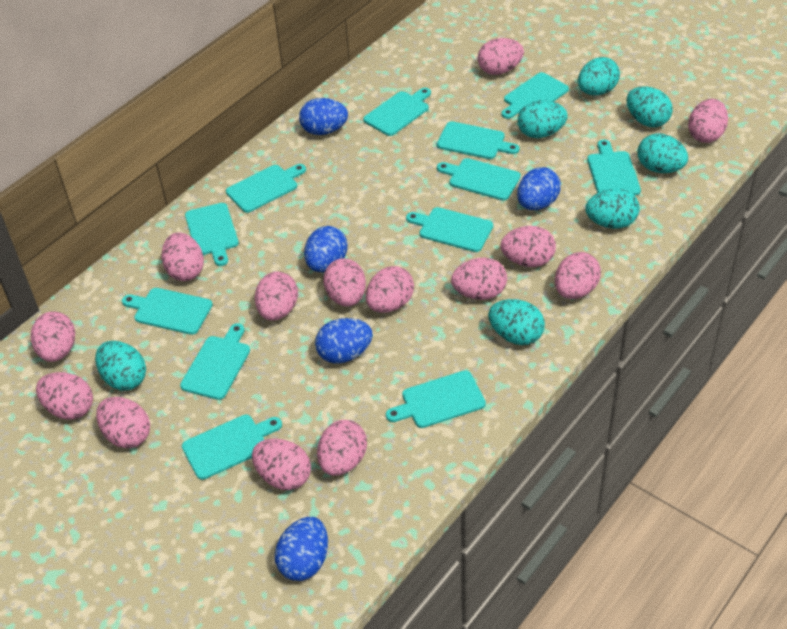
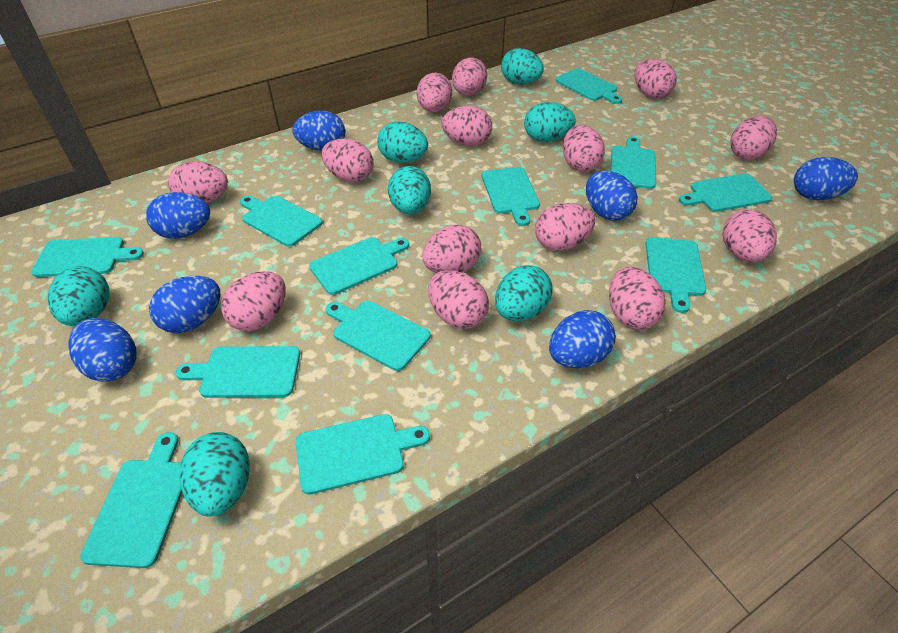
blue egg: 5 -> 7

